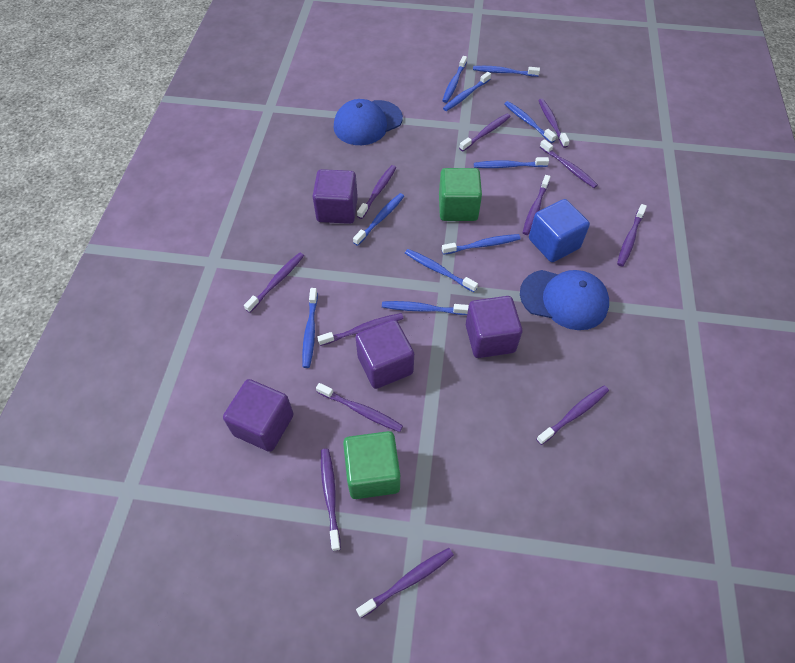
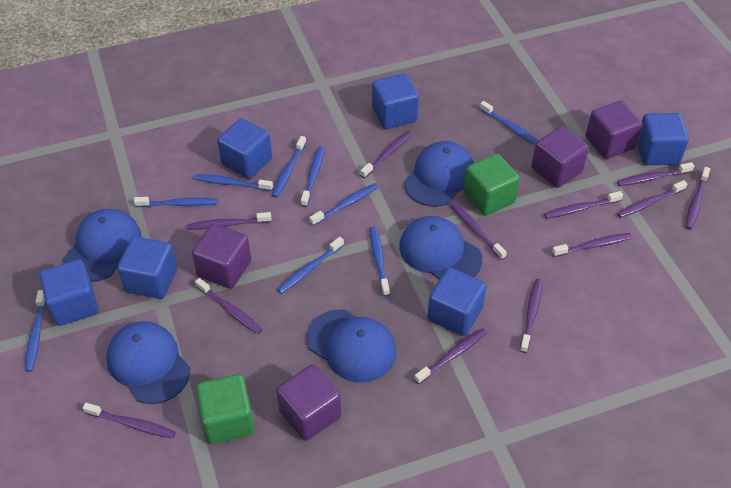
blue cap: 2 -> 5
blue cube: 1 -> 6
blue toothbrush: 10 -> 9

